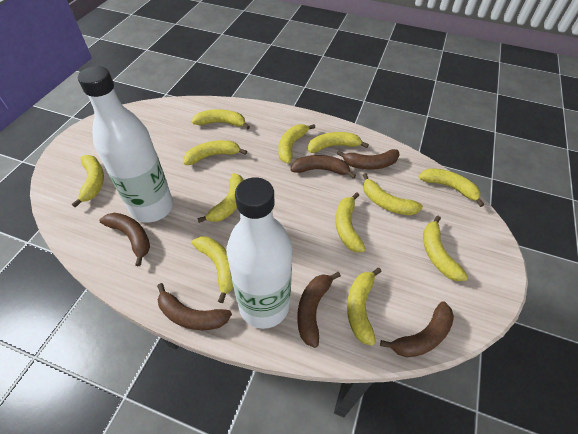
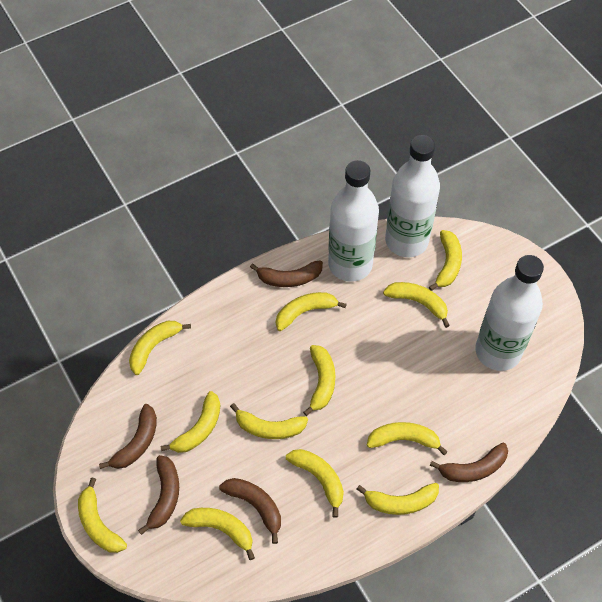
brown banana: 6 -> 5
white bottle: 2 -> 3

